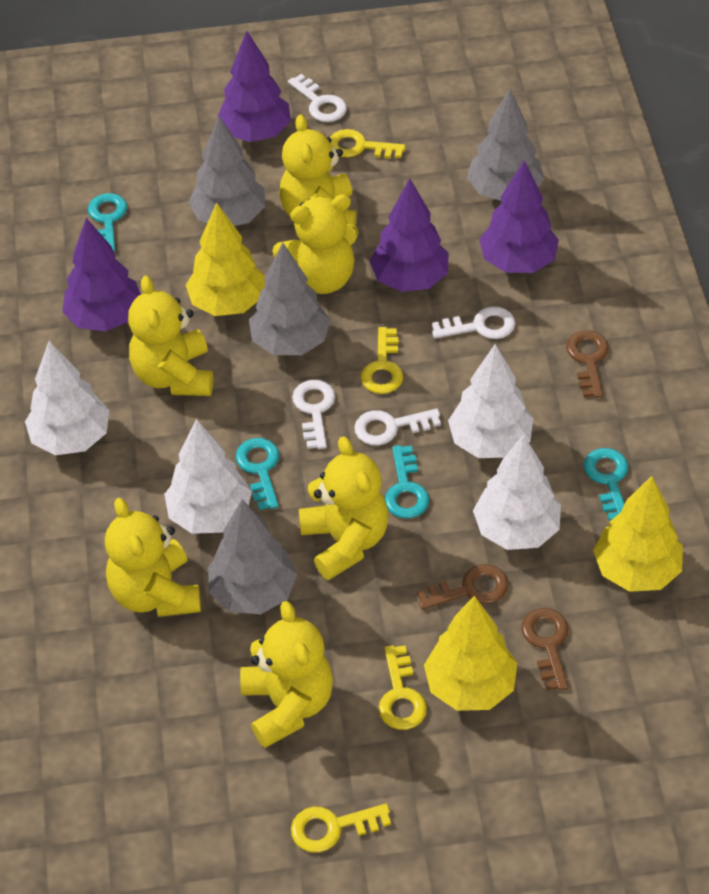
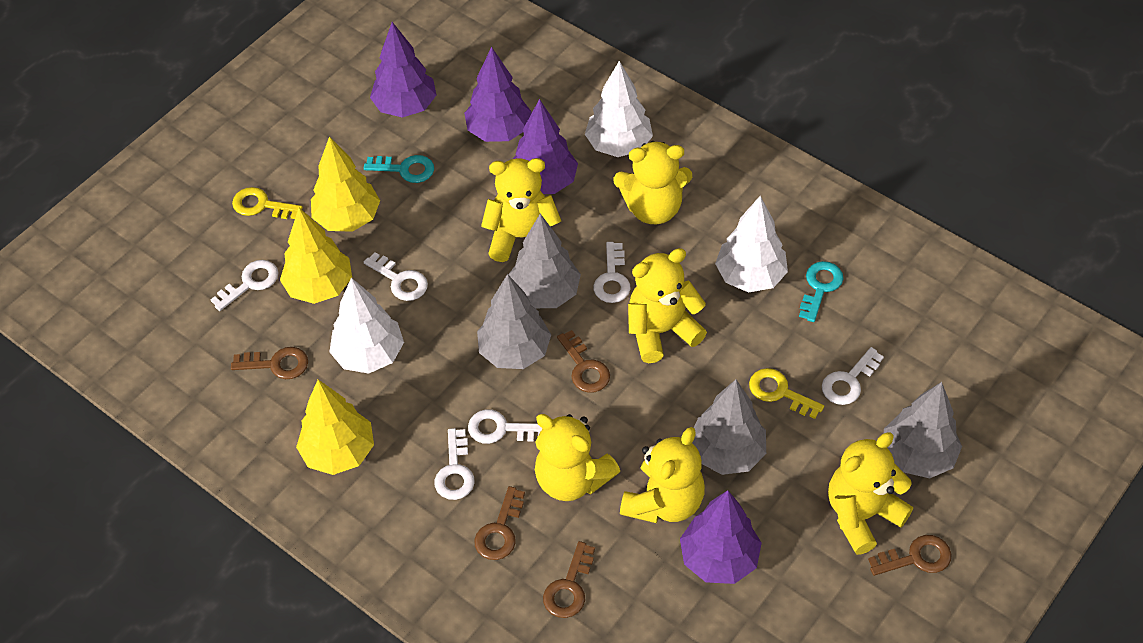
brown key: 3 -> 5
turquoise key: 4 -> 2
white key: 4 -> 6
white tree: 4 -> 3
yellow key: 4 -> 2

